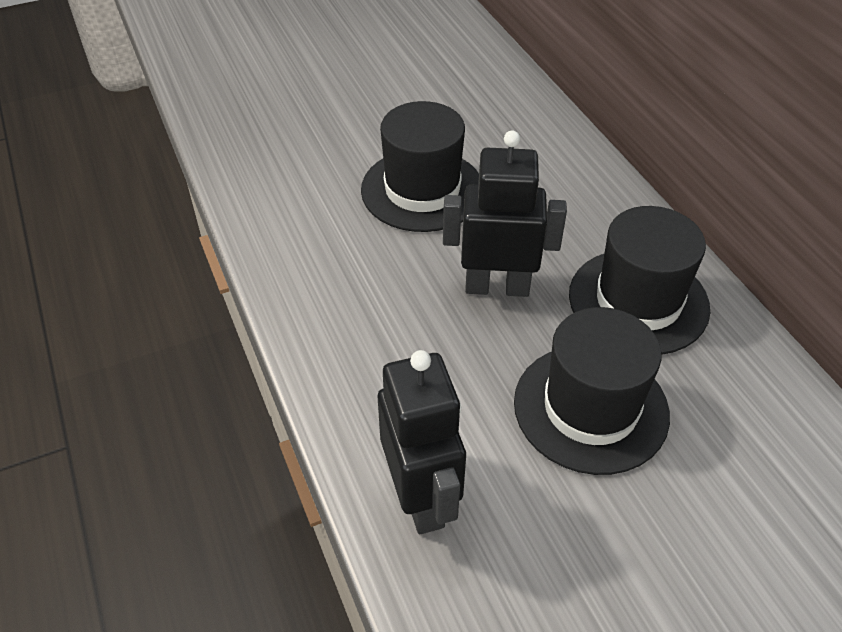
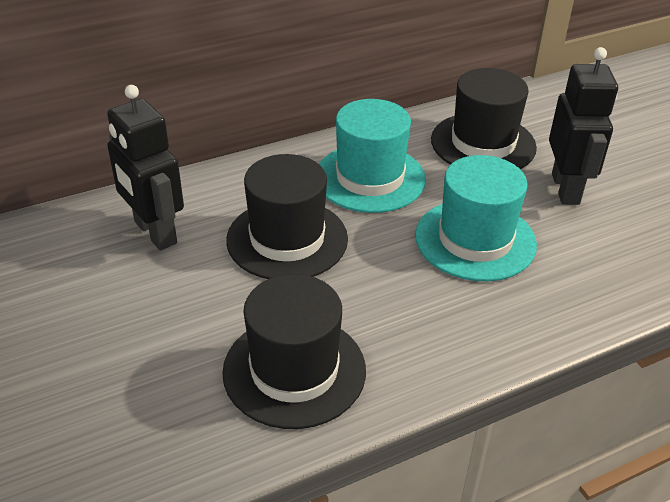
turquoise hat: 0 -> 2

